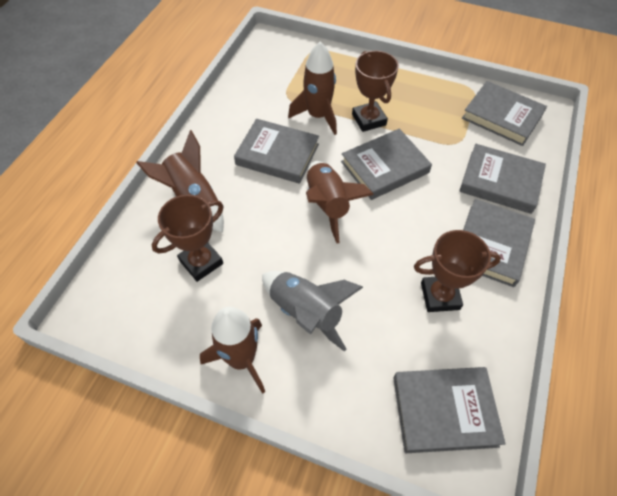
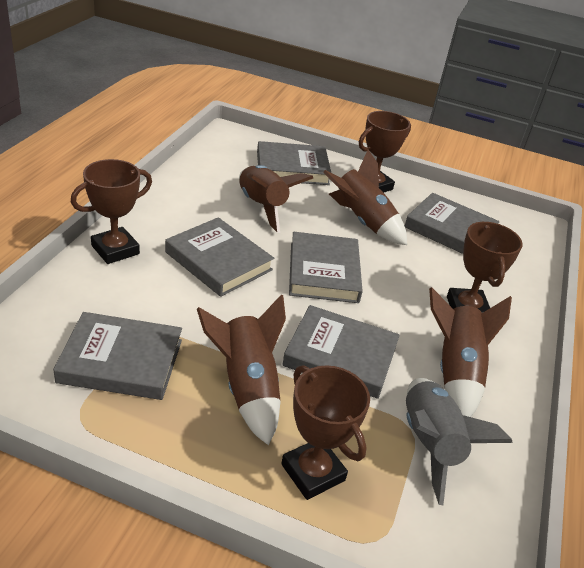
brown trophy: 3 -> 4

